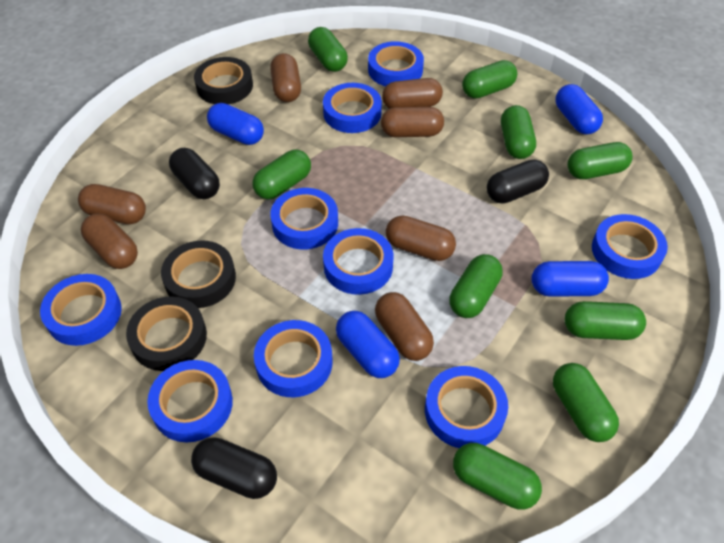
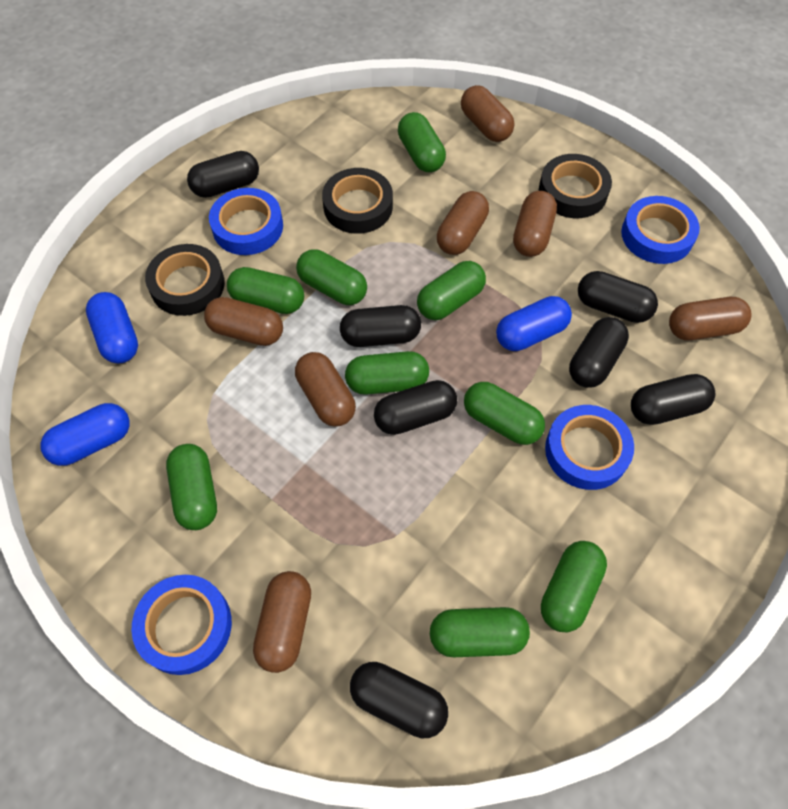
black capsule: 3 -> 7
blue capsule: 4 -> 3
blue tape: 9 -> 4

